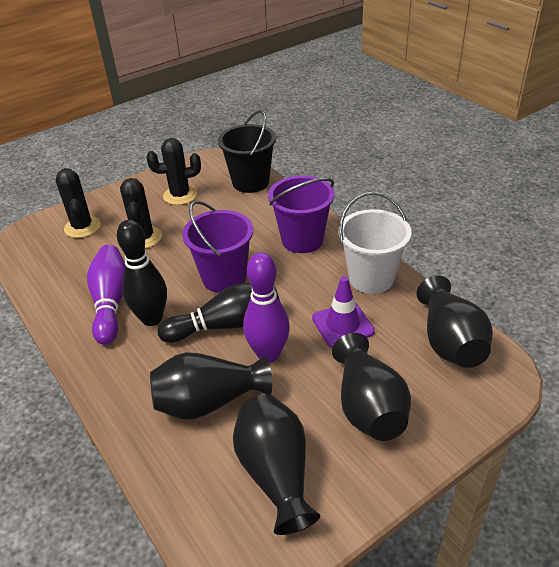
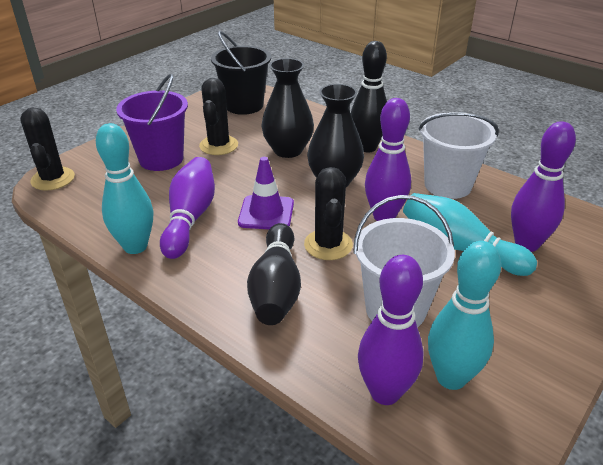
black vase: 4 -> 2
purple bowling pin: 2 -> 4
purple bucket: 2 -> 1
turquoise bowling pin: 0 -> 3
white bucket: 1 -> 2

